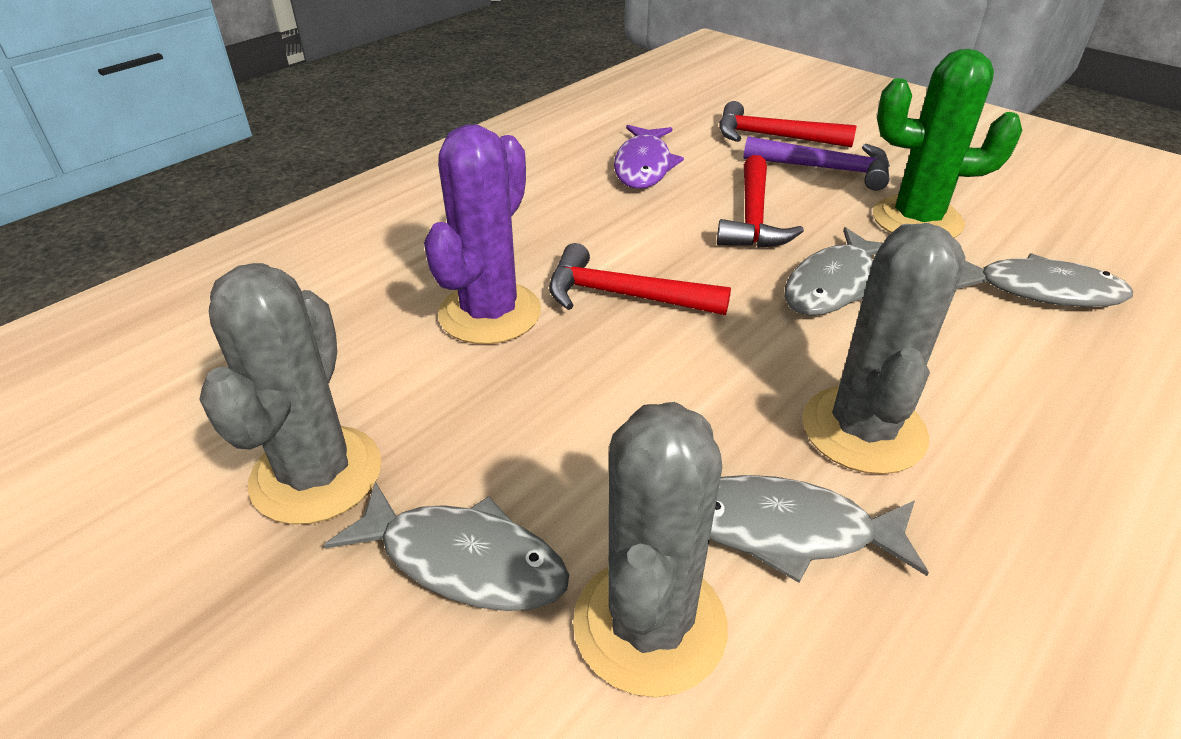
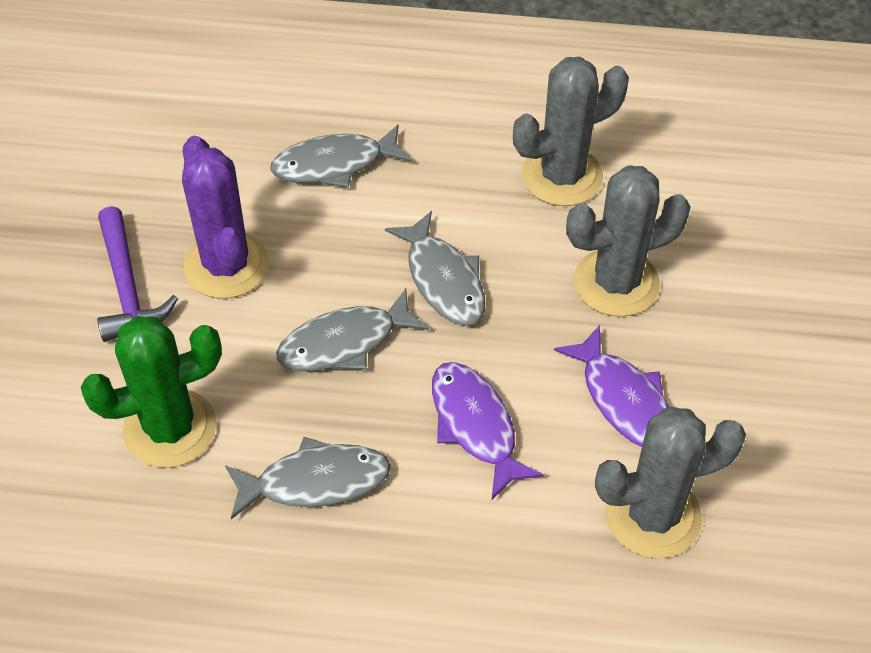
purple fish: 1 -> 2
red hammer: 3 -> 0

